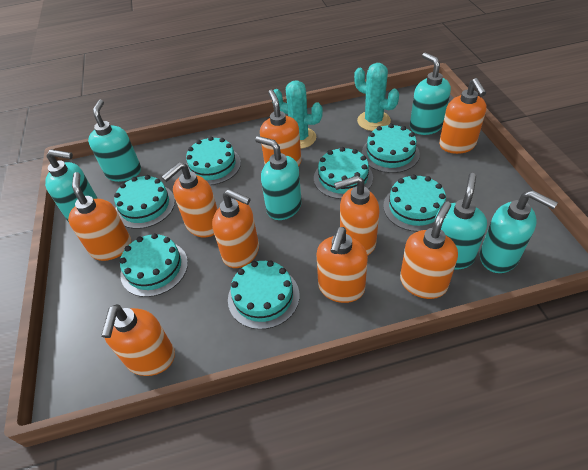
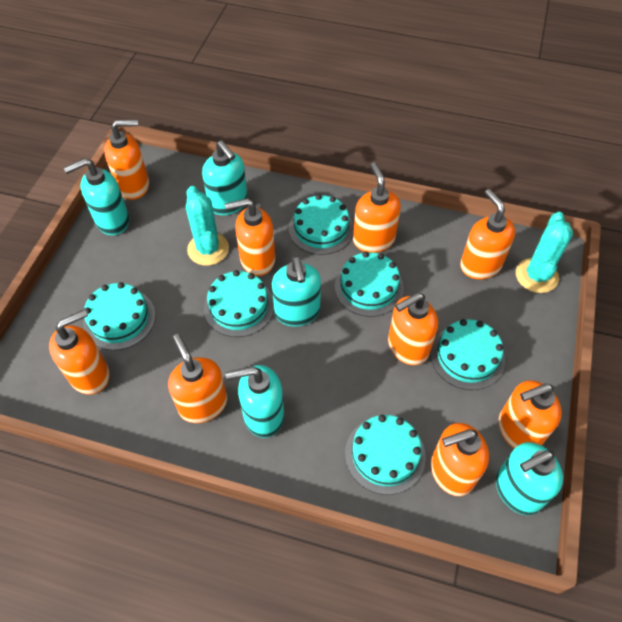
turquoise cake: 7 -> 6
turquoise soap dispenser: 6 -> 5

